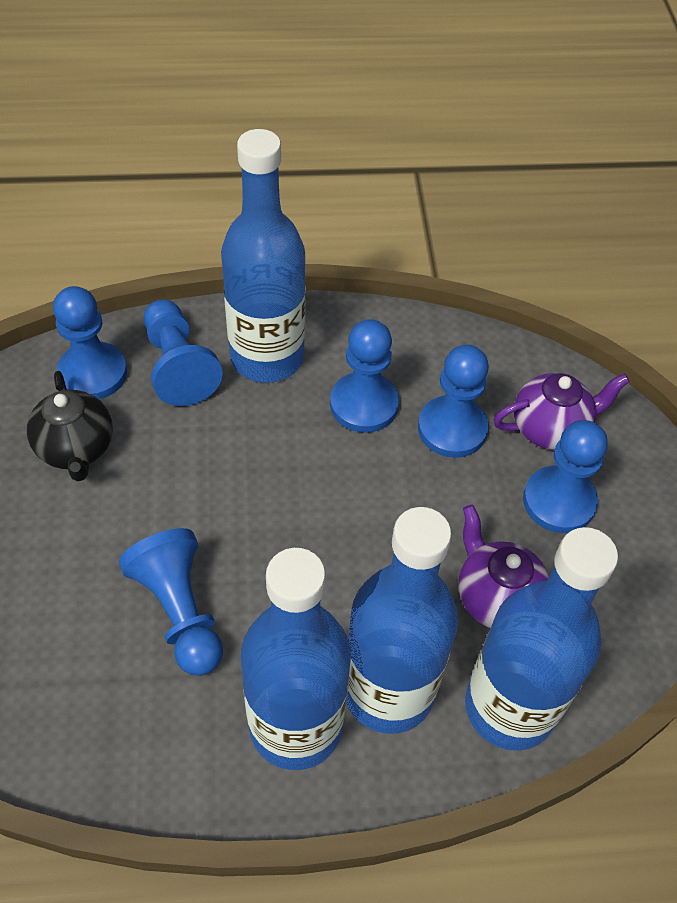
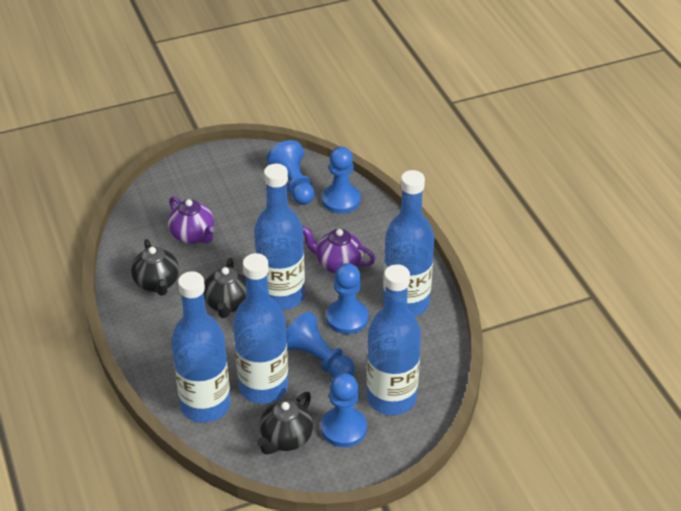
black teapot: 1 -> 3
blue bottle: 4 -> 5
blue pawn: 6 -> 5

